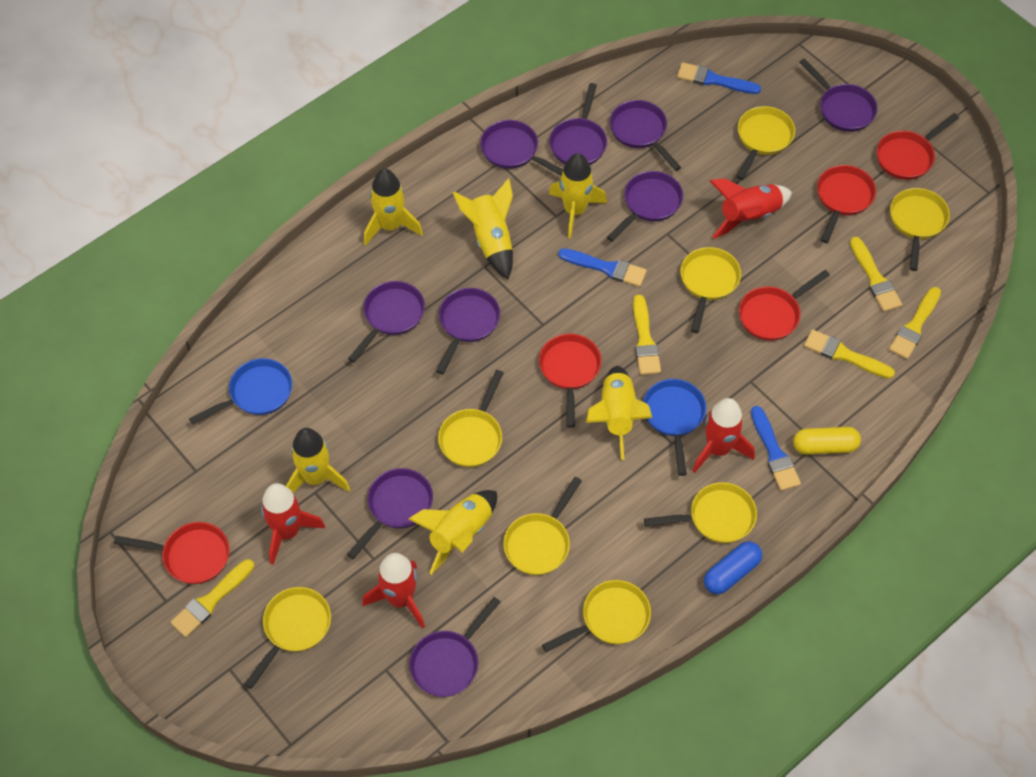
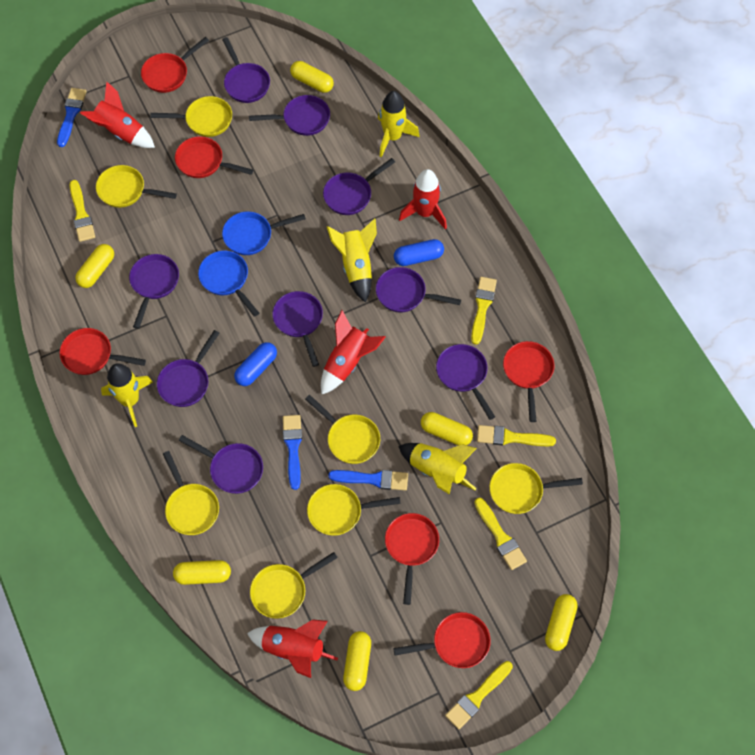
blue capsule: 1 -> 2
red pan: 5 -> 6
yellow capsule: 1 -> 6
yellow pan: 8 -> 7
yellow rocket: 6 -> 4

